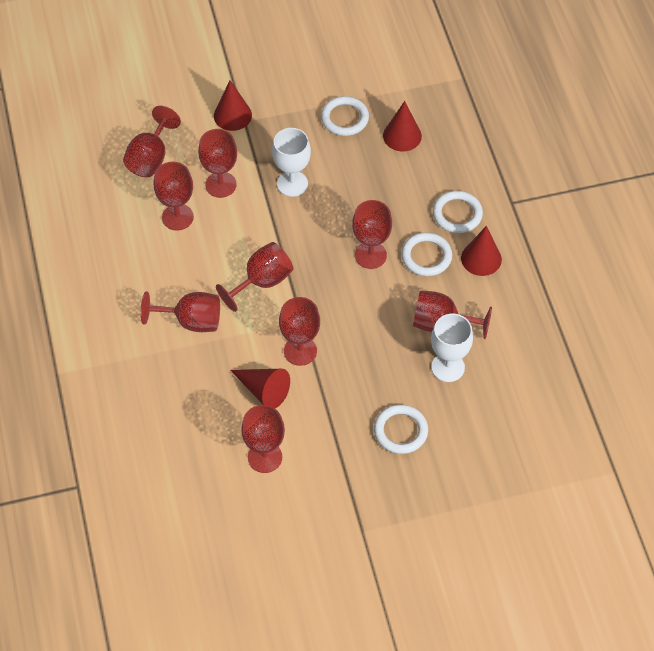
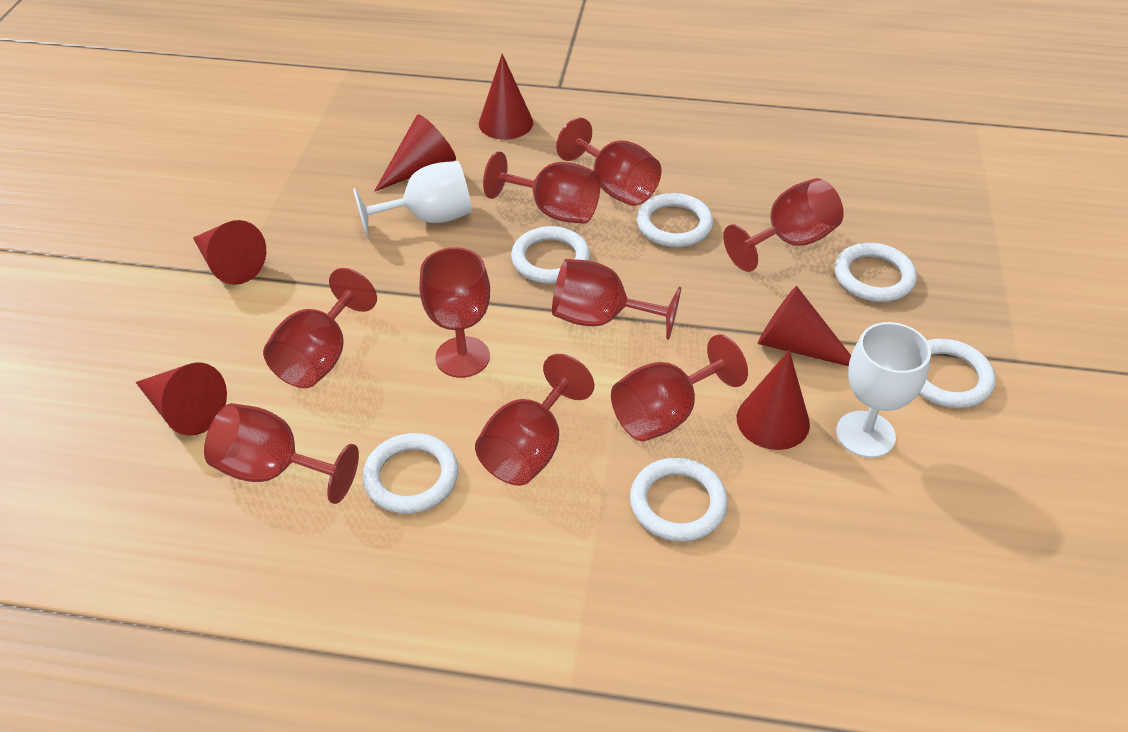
red cone: 4 -> 6
white ring: 4 -> 6

